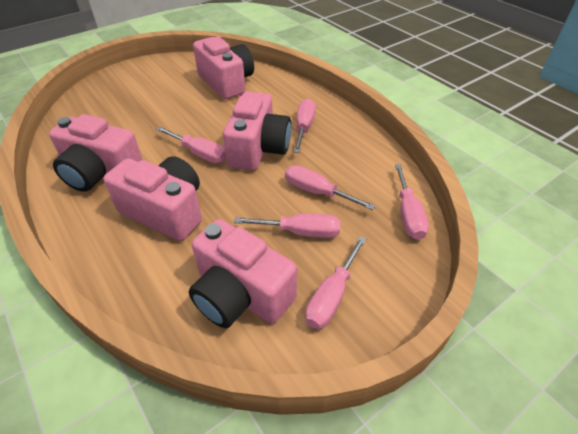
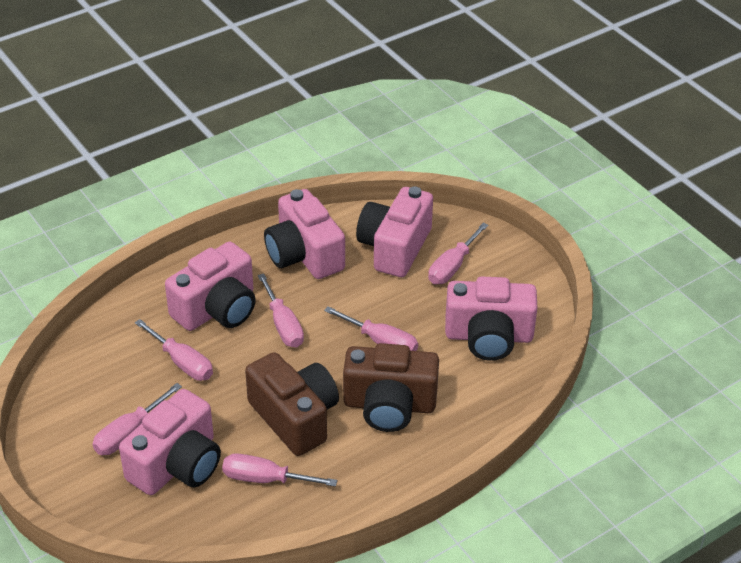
brown camera: 0 -> 2

